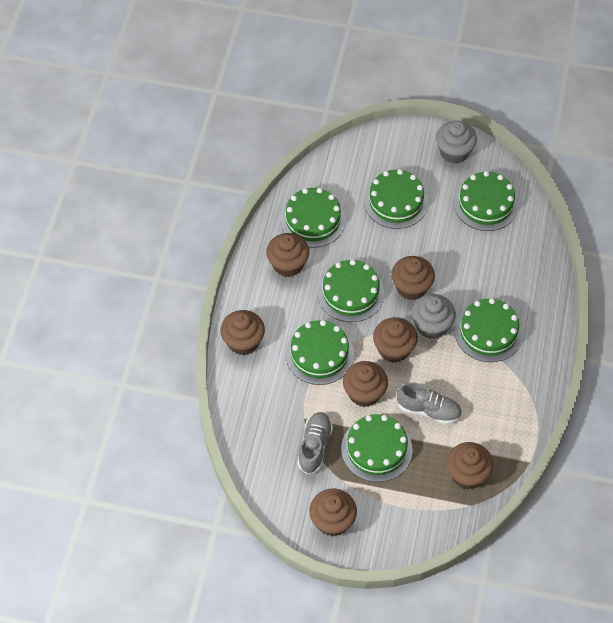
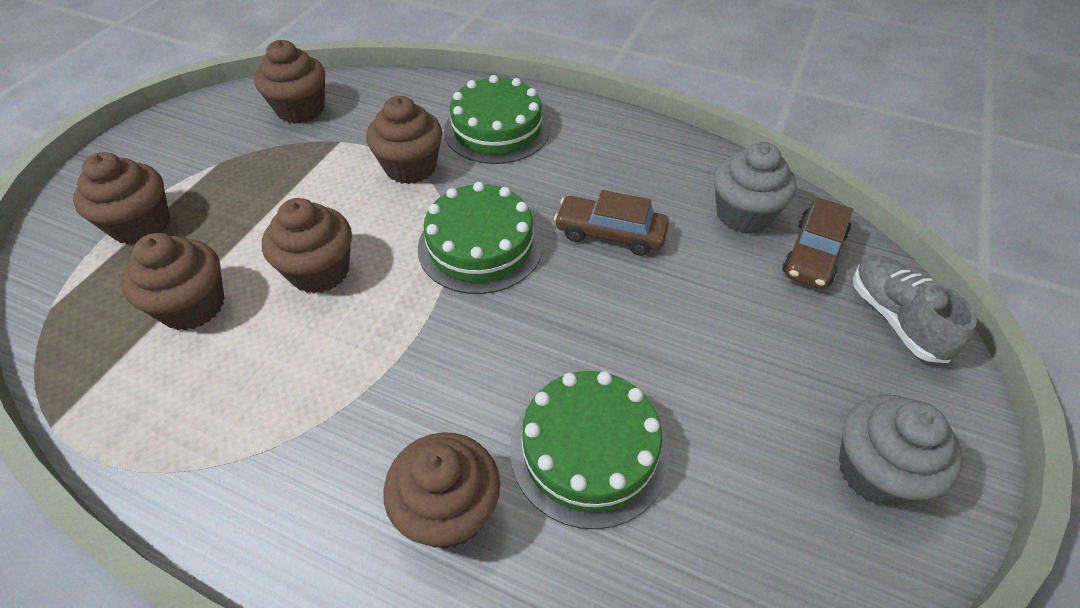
brown car: 0 -> 2
brown cupcake: 7 -> 6
green cake: 7 -> 3
grey shoe: 2 -> 1

